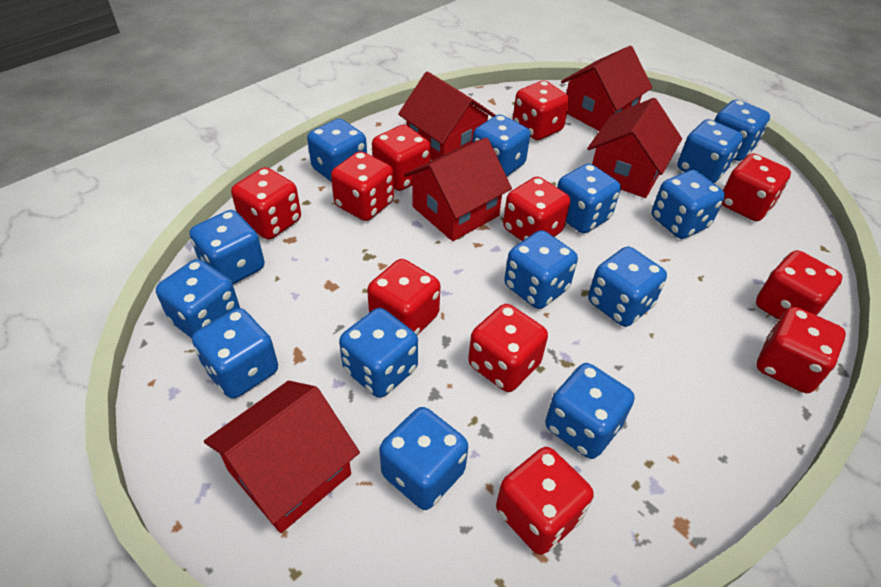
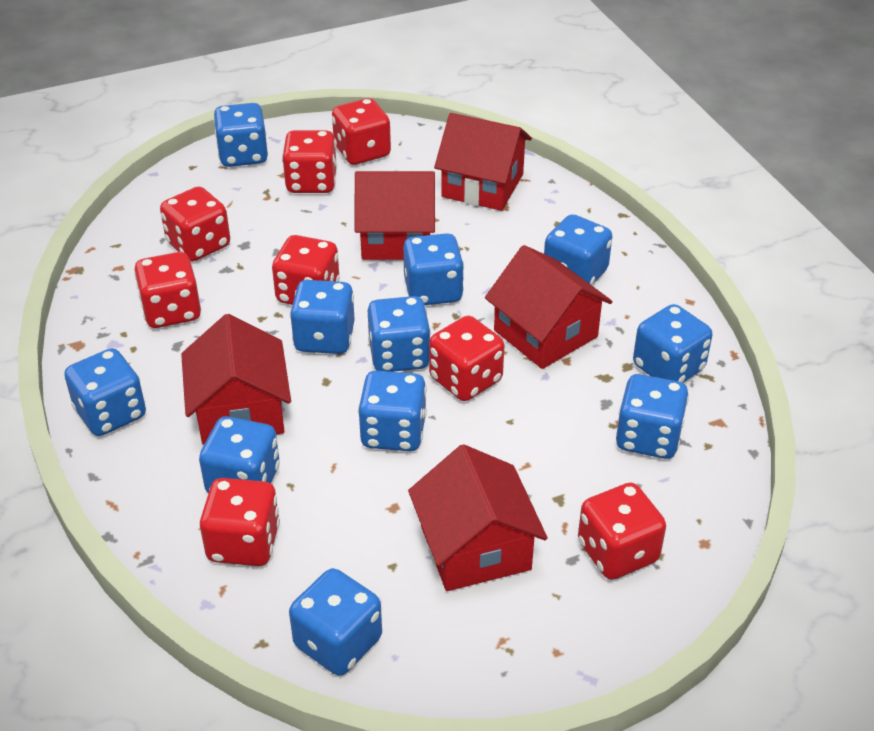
blue dice: 14 -> 11
red dice: 11 -> 8

